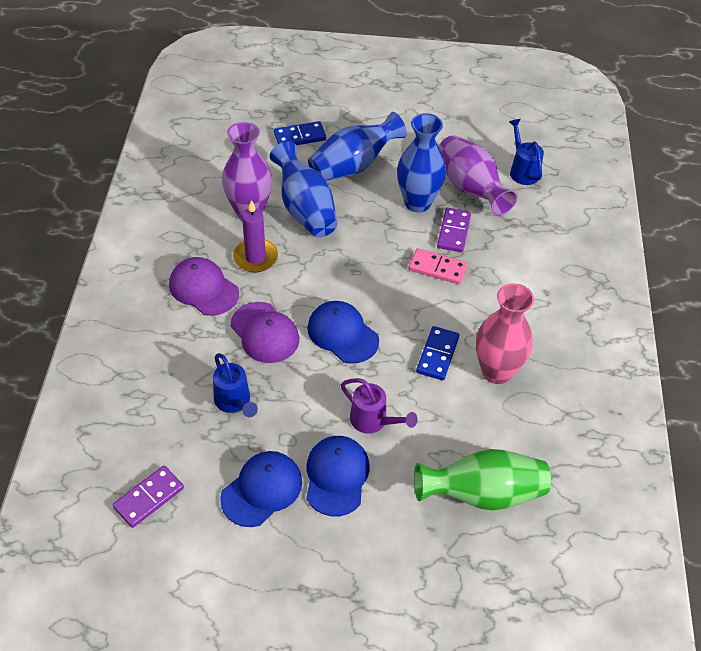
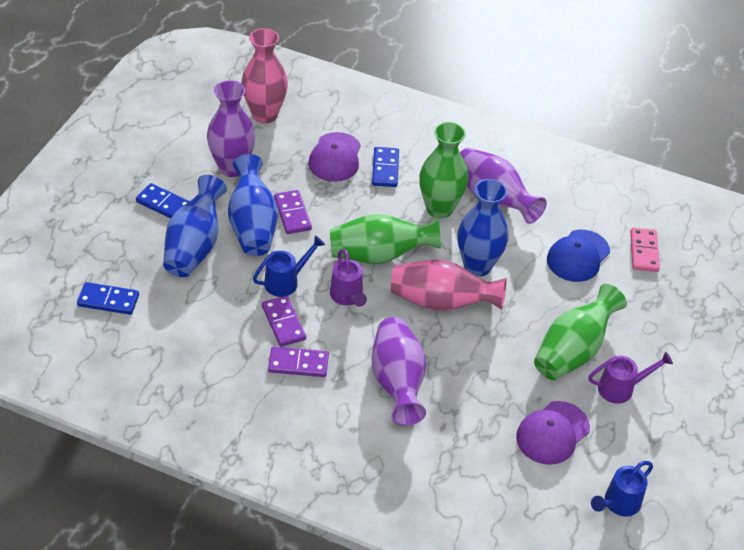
blue cap: 3 -> 1
blue domino: 2 -> 3
green vase: 1 -> 3
pink vase: 1 -> 2
purple candle: 1 -> 0
purple domino: 2 -> 3
purple vase: 2 -> 3
purple watering can: 1 -> 2

